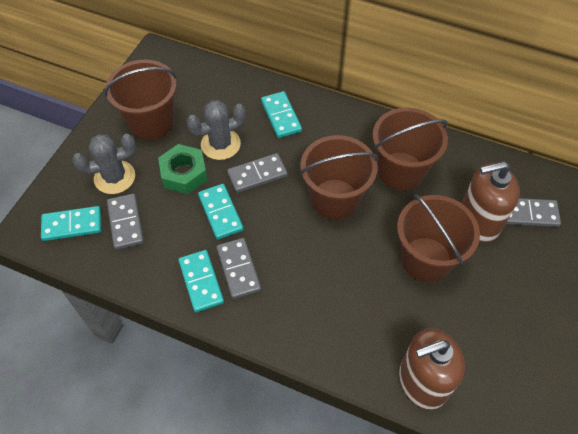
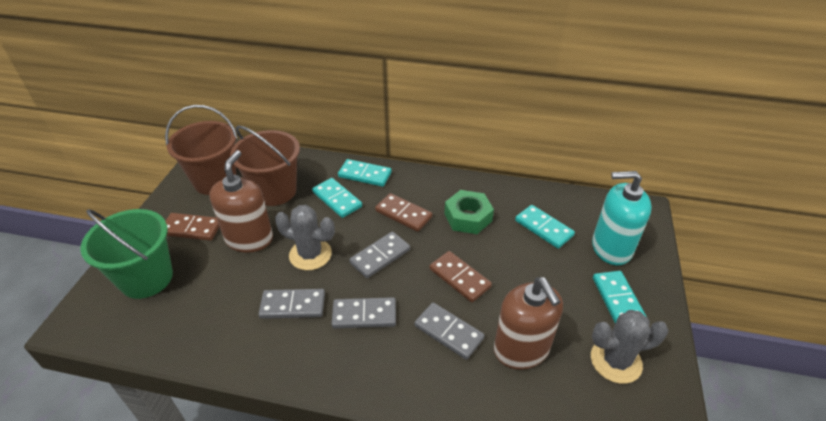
brown bucket: 4 -> 2
brown domino: 0 -> 3
green bucket: 0 -> 1
turquoise soap dispenser: 0 -> 1

